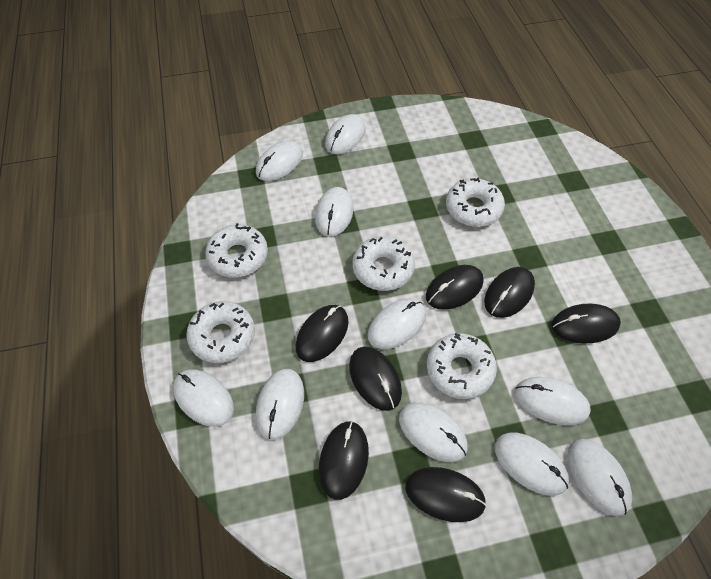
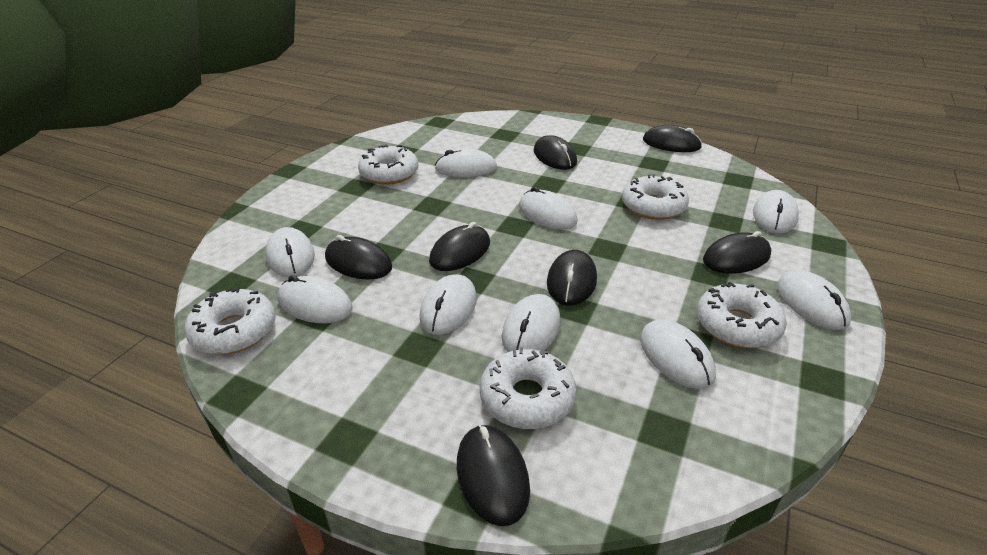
white mouse: 10 -> 9

